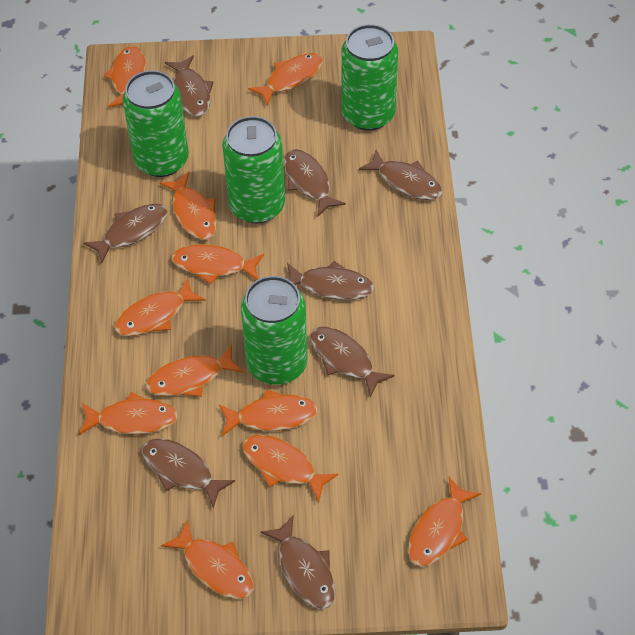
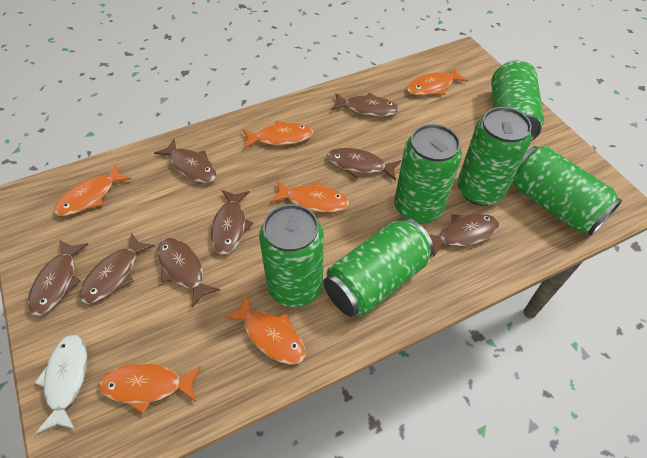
green can: 4 -> 6
orange fish: 11 -> 6
white fish: 0 -> 1

